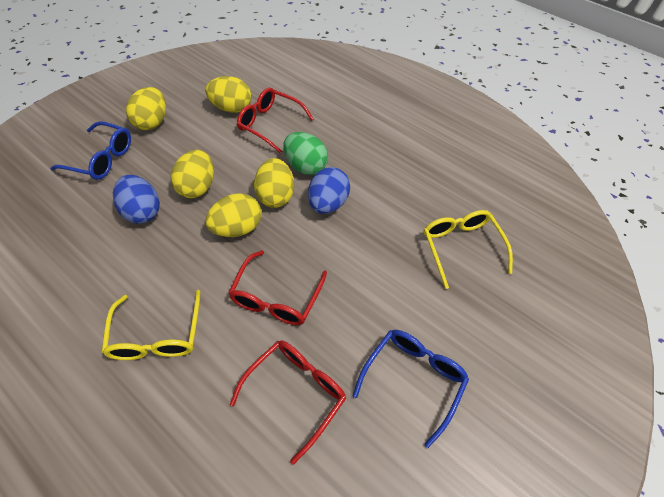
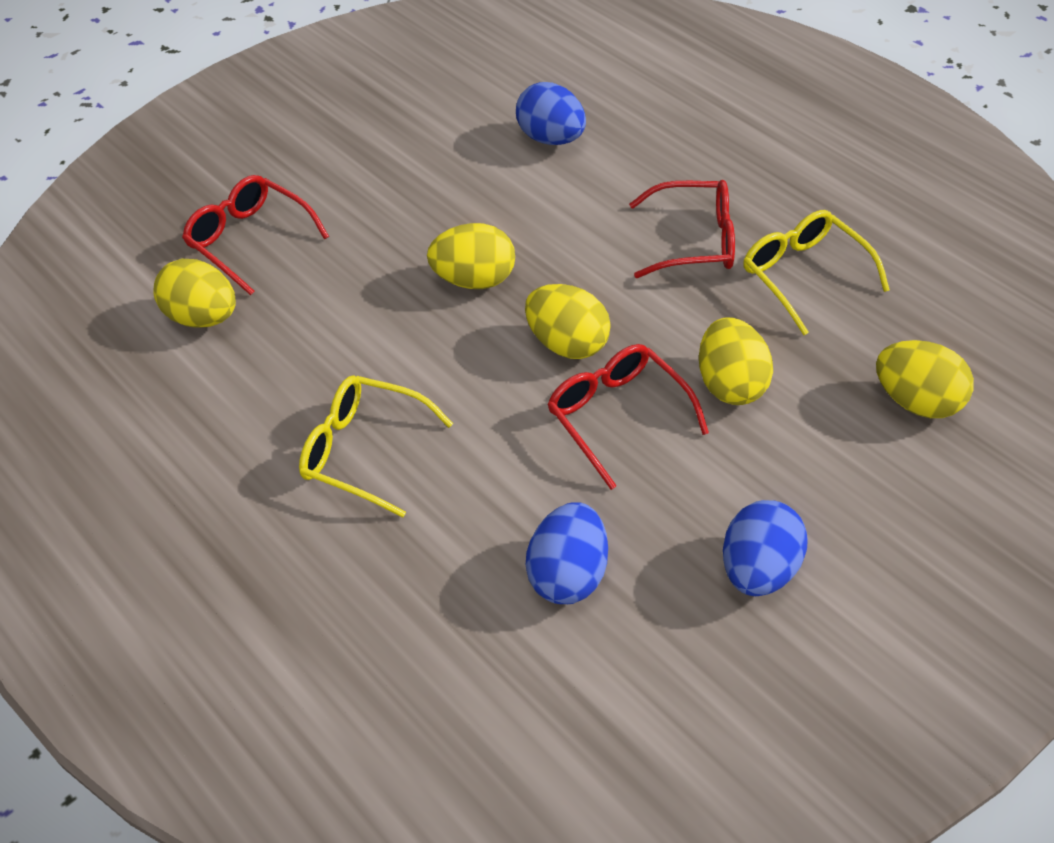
blue egg: 2 -> 3
blue glasses: 2 -> 0
green egg: 1 -> 0

